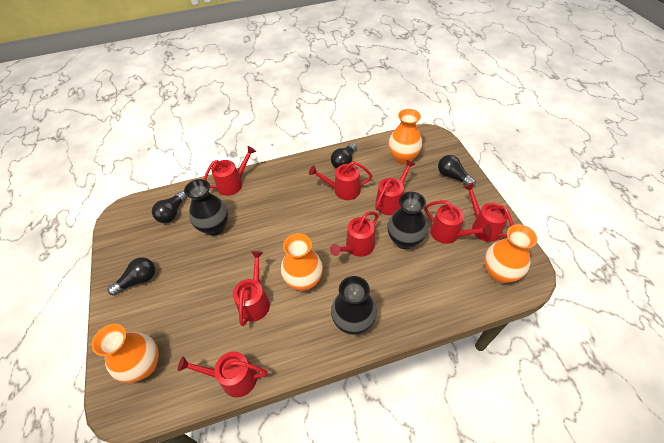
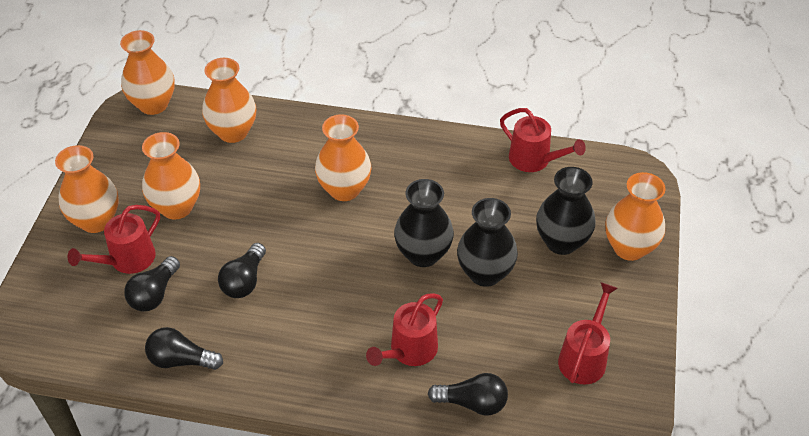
orange vase: 4 -> 6
red watering can: 8 -> 4

